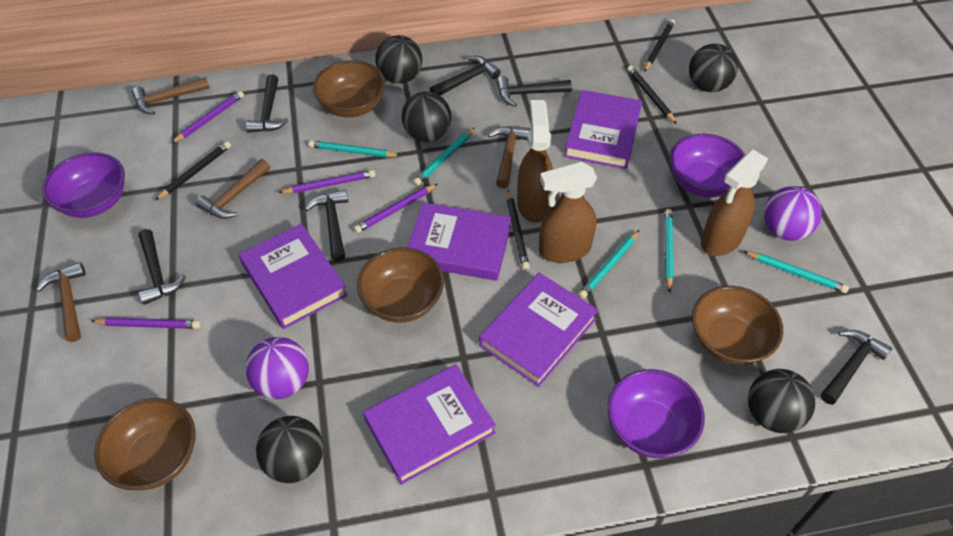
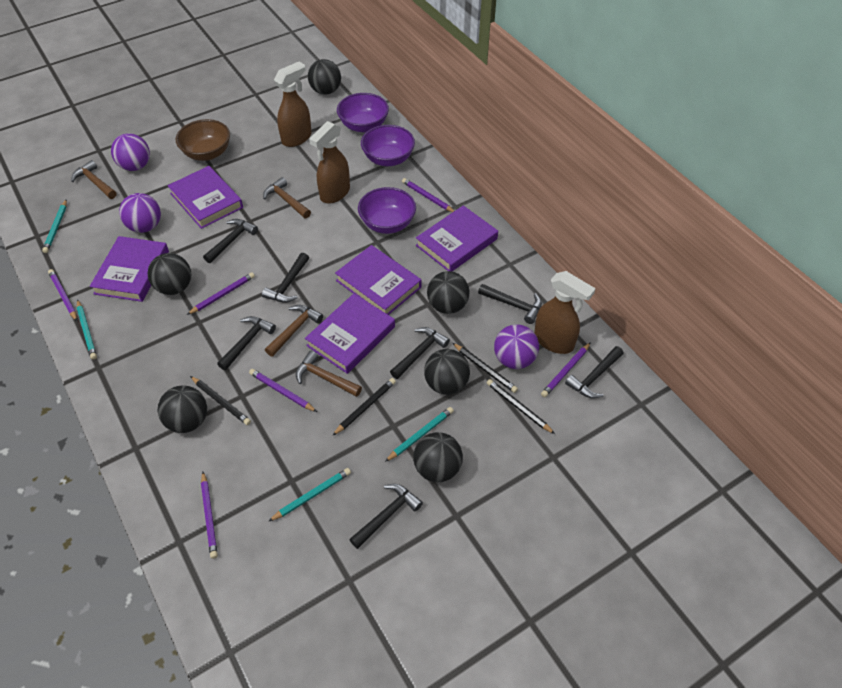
black ball: 5 -> 6
black hammer: 6 -> 7
brown bowl: 4 -> 1
purple ball: 2 -> 3
purple pencil: 4 -> 6
turquoise pencil: 5 -> 4

